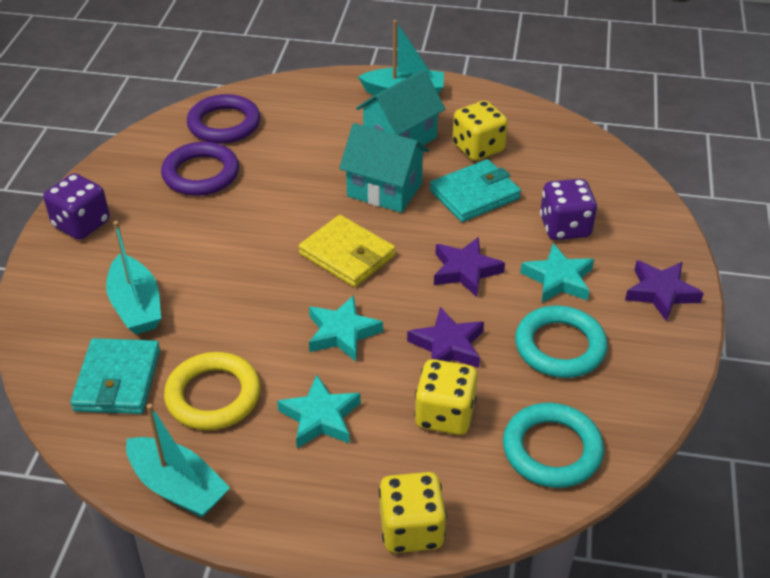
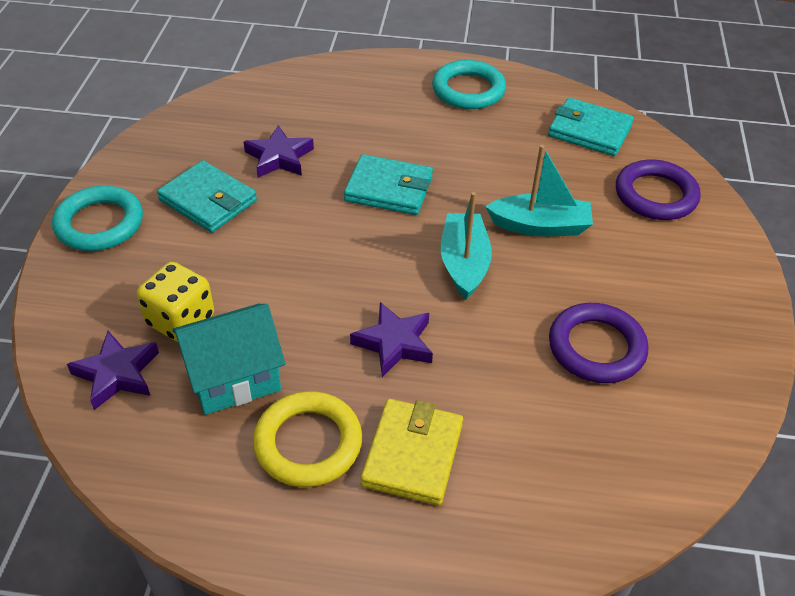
purple dice: 2 -> 0
turquoise boat: 3 -> 2
turquoise house: 2 -> 1
turquoise star: 3 -> 0
turquoise wallet: 2 -> 3
yellow dice: 3 -> 1

